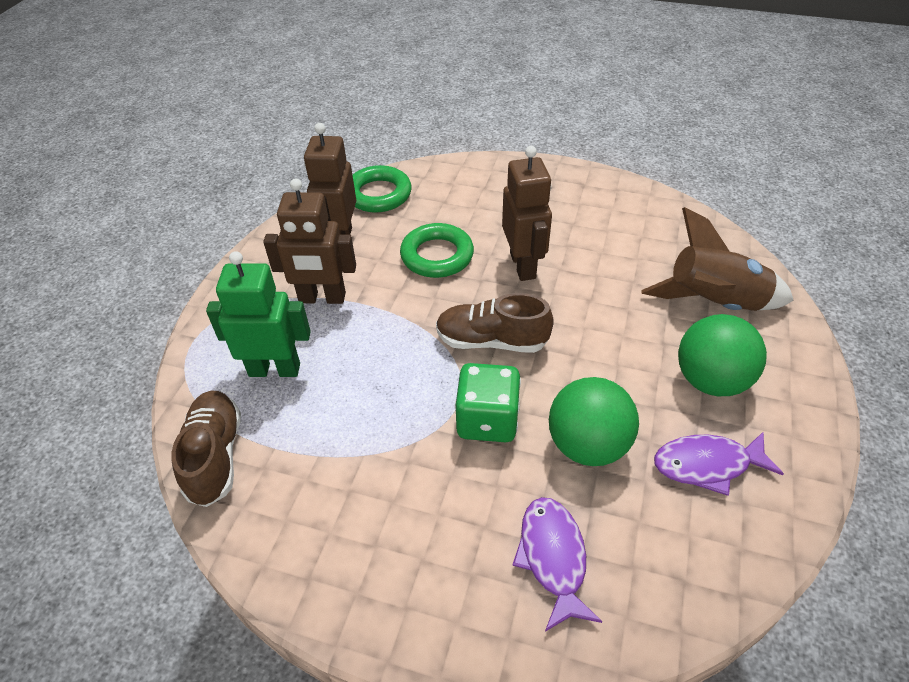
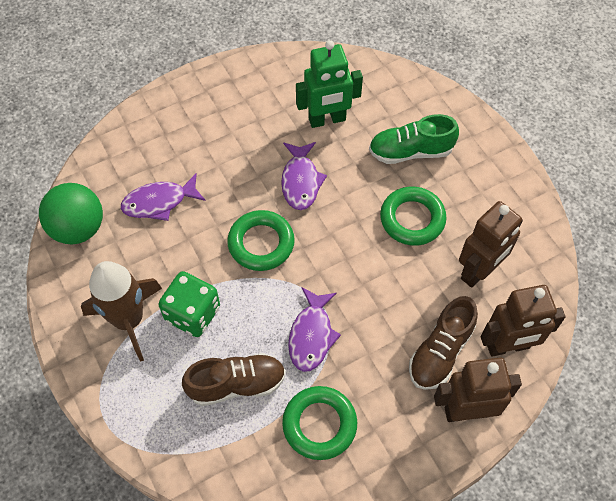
green ball: 2 -> 1
green ring: 2 -> 3
green shoe: 0 -> 1
purple fish: 2 -> 3

